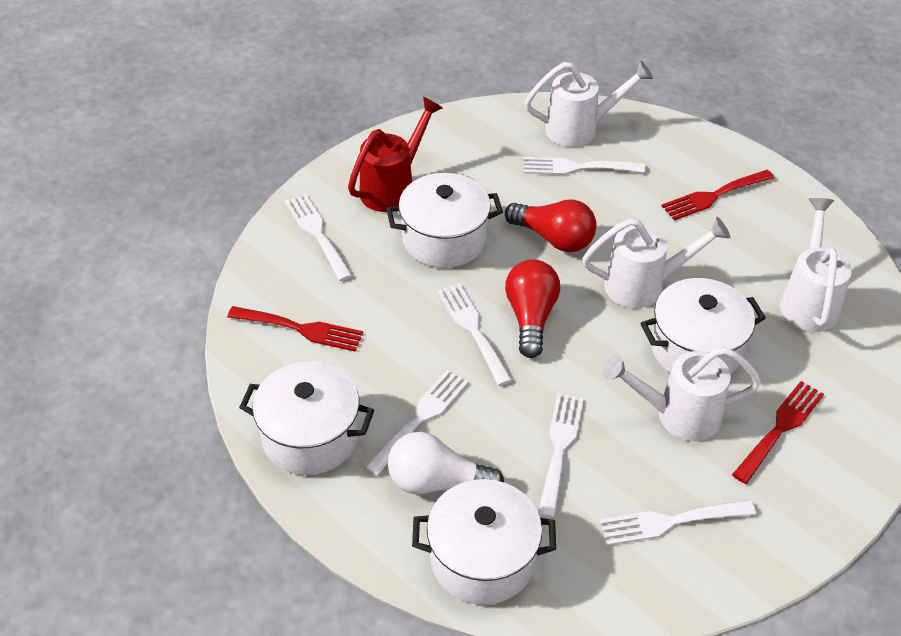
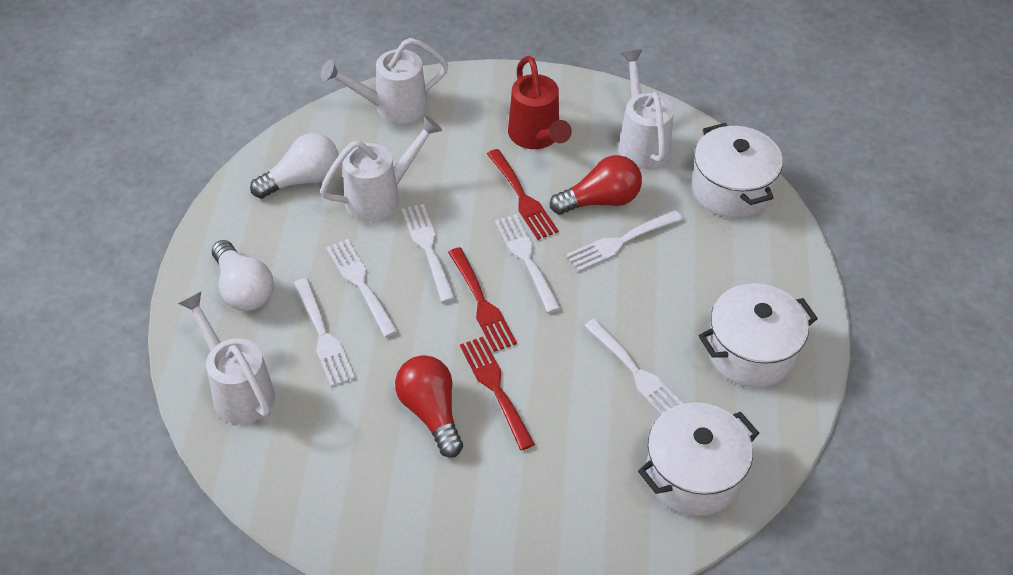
white light bulb: 1 -> 2
white pot: 4 -> 3

